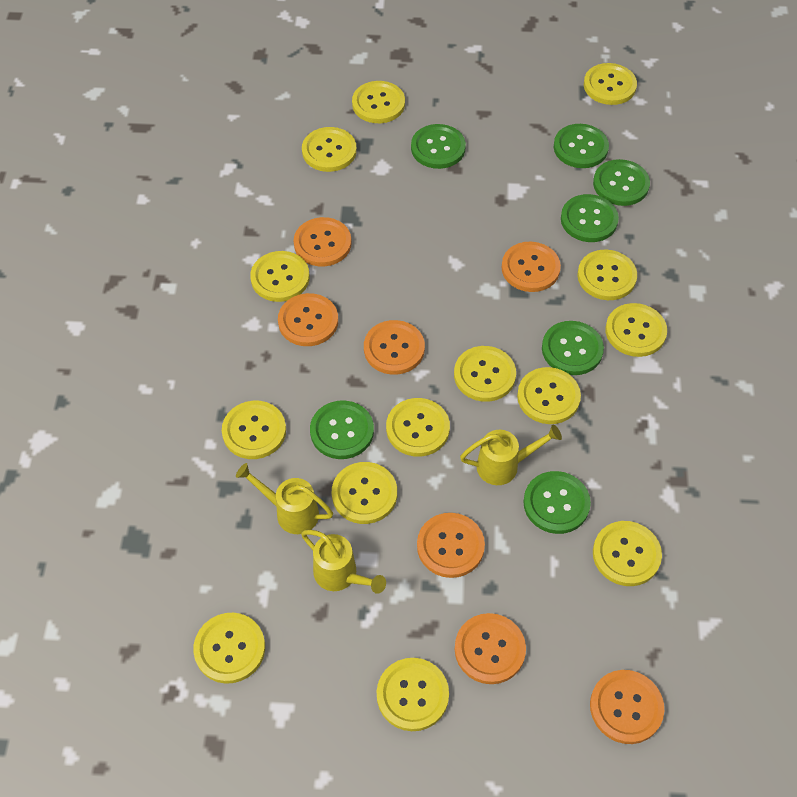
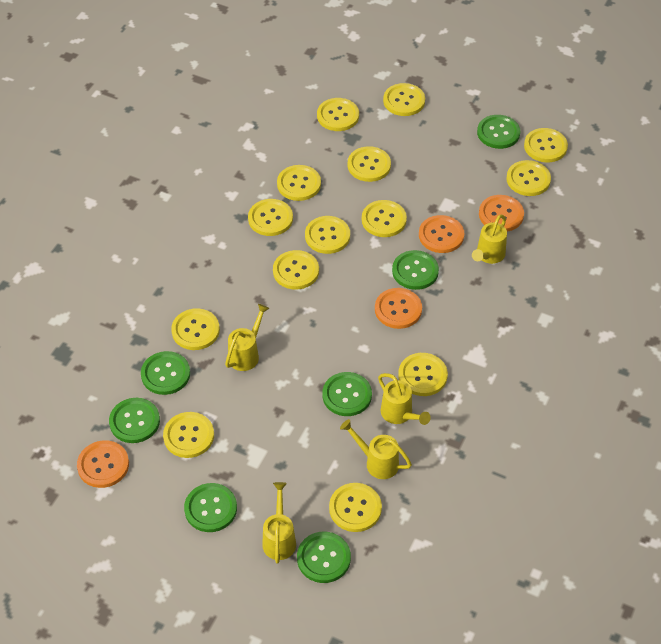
orange button: 7 -> 4
yellow watering can: 3 -> 5

